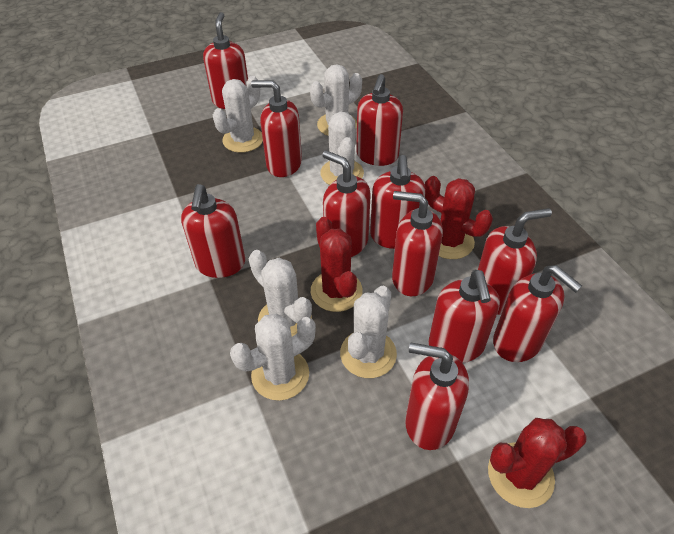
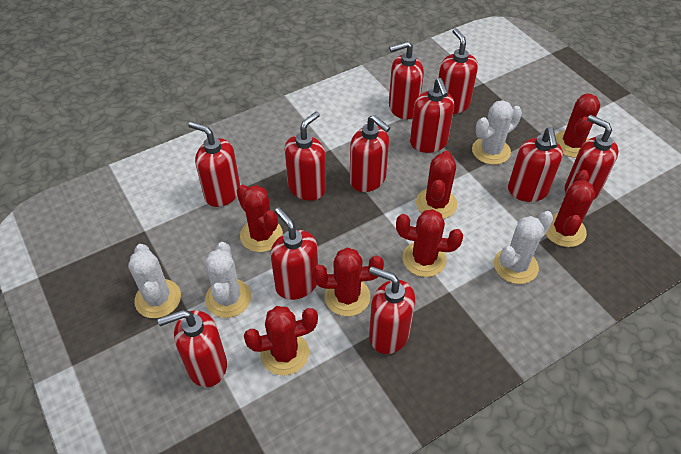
red cactus: 3 -> 7
white cactus: 6 -> 4

